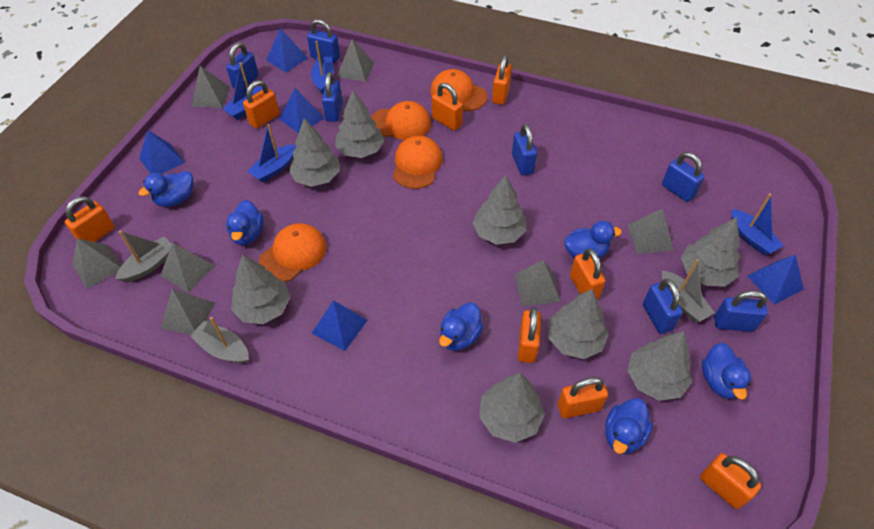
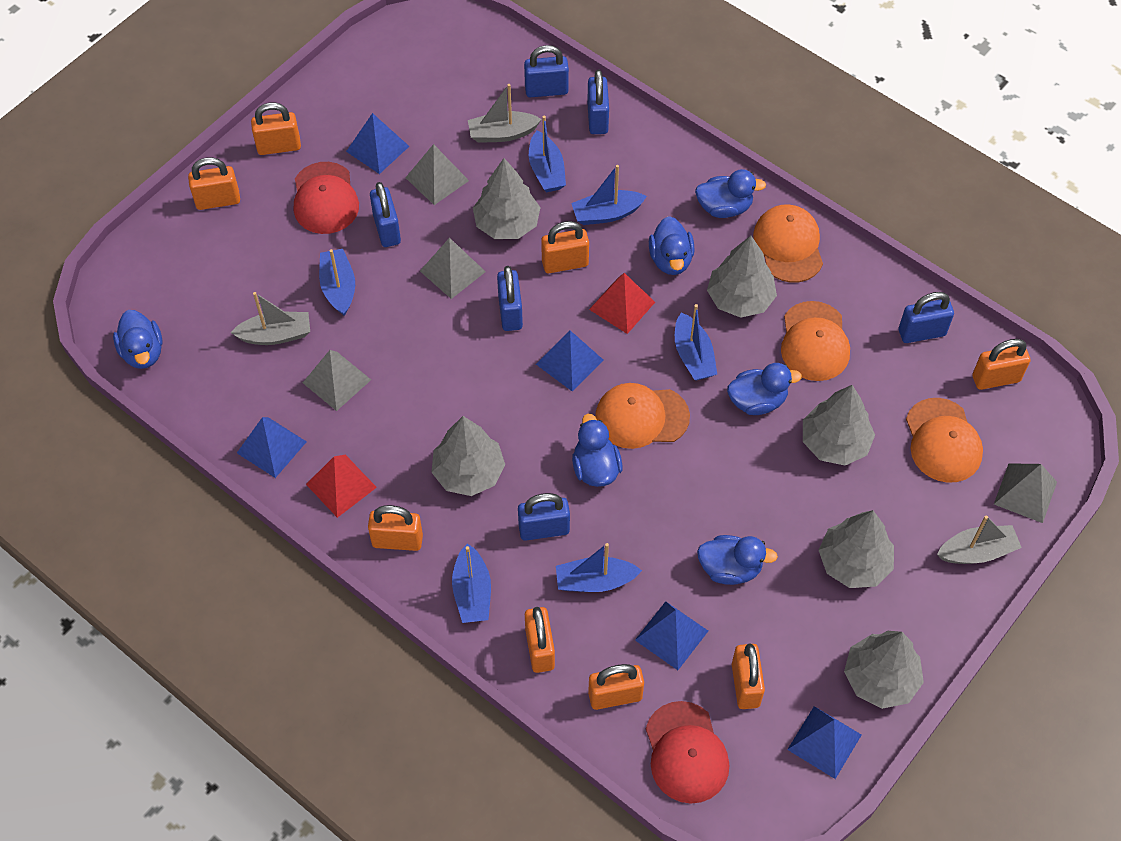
blue boat: 4 -> 6
blue padlock: 7 -> 6
grey pyramid: 7 -> 4
grey tree: 8 -> 6
red cap: 0 -> 2
red pyramid: 0 -> 2

